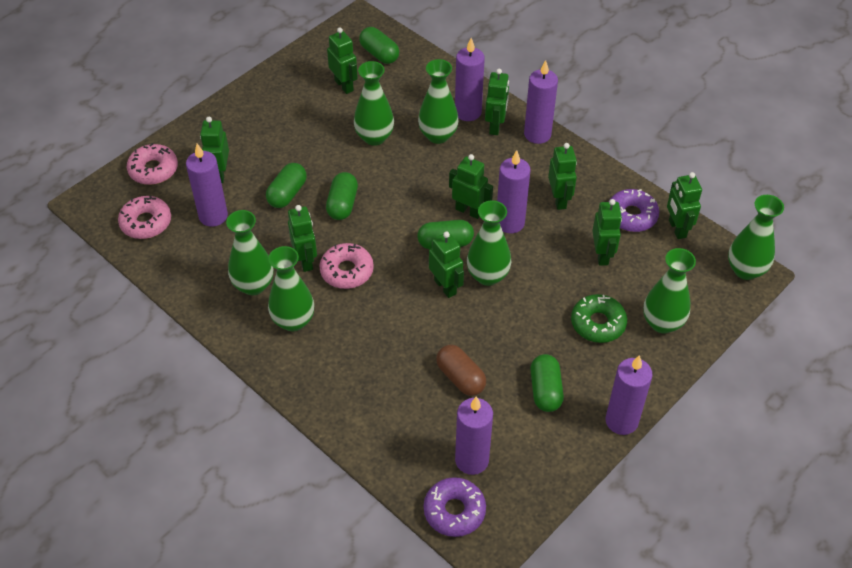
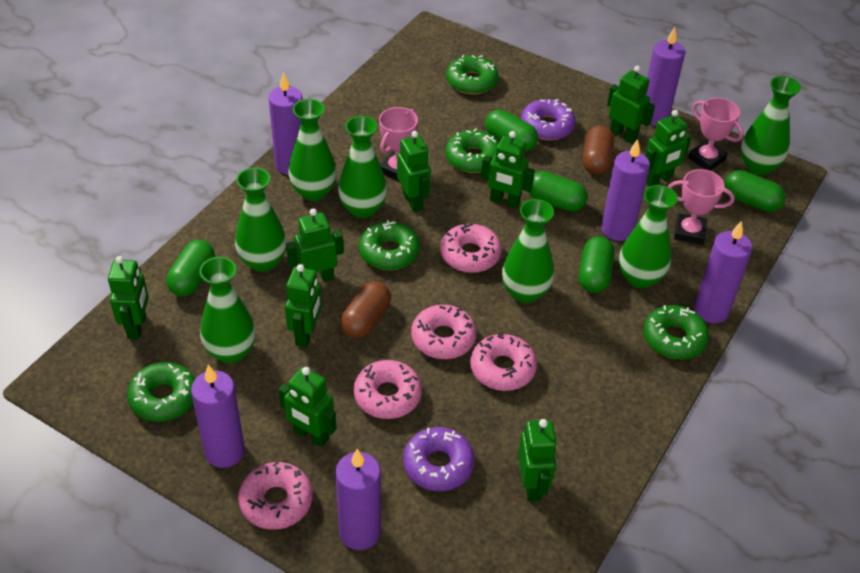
brown capsule: 1 -> 2
green donut: 1 -> 5
pink donut: 3 -> 5
pink trophy: 0 -> 3

